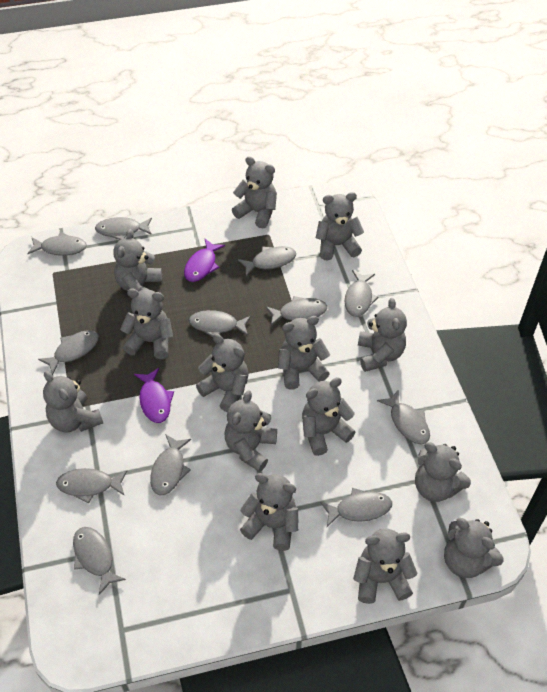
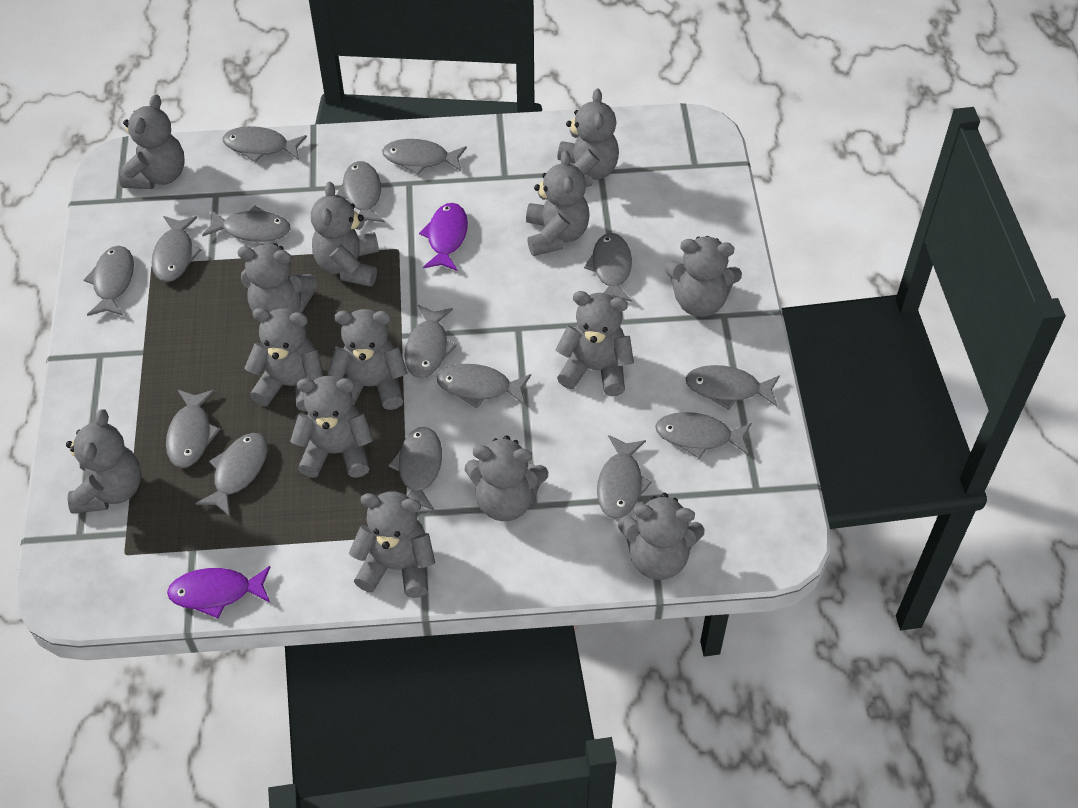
grey fish: 12 -> 15

